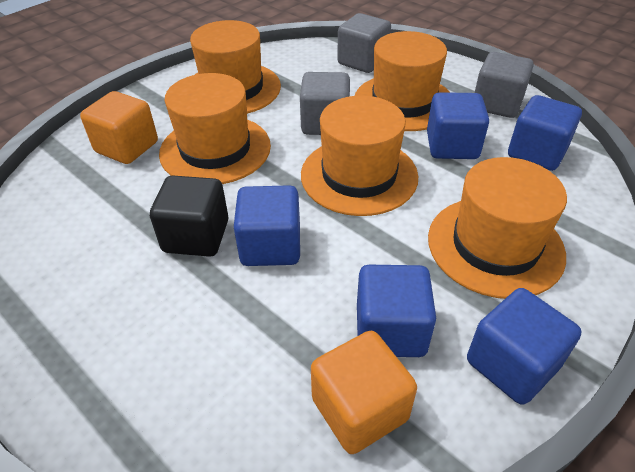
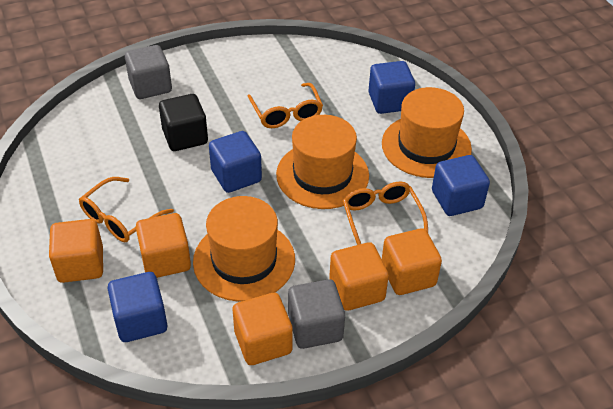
blue cube: 5 -> 4
grey cube: 3 -> 2
orange cube: 2 -> 5
orange glasses: 0 -> 3
orange hat: 5 -> 3

